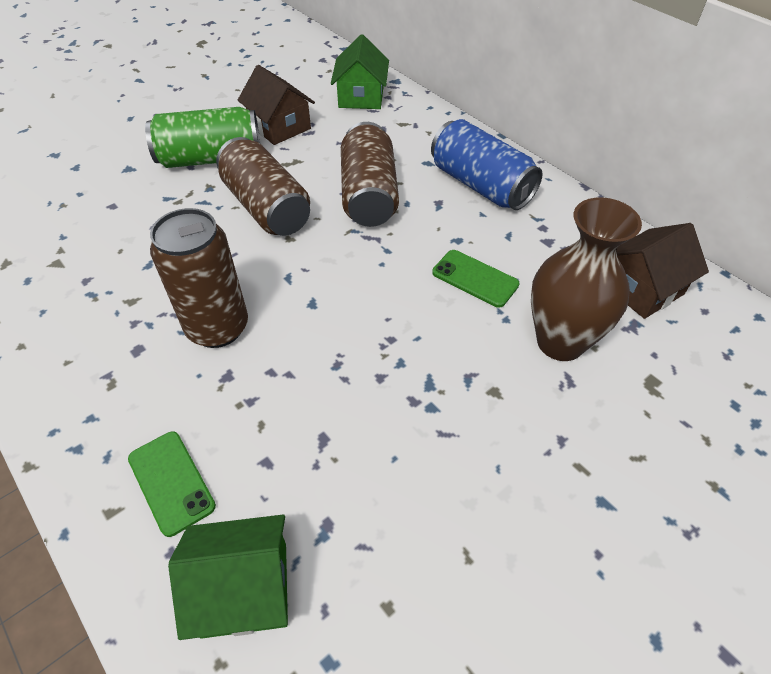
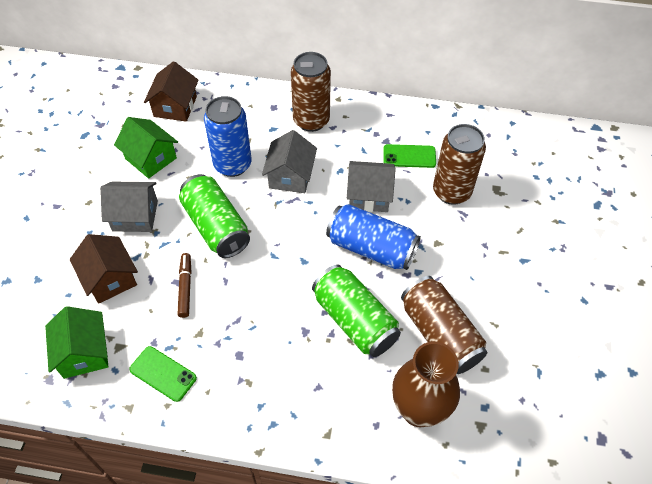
blue can: 1 -> 2
brown marker: 0 -> 1
green can: 1 -> 2
grey house: 0 -> 3

